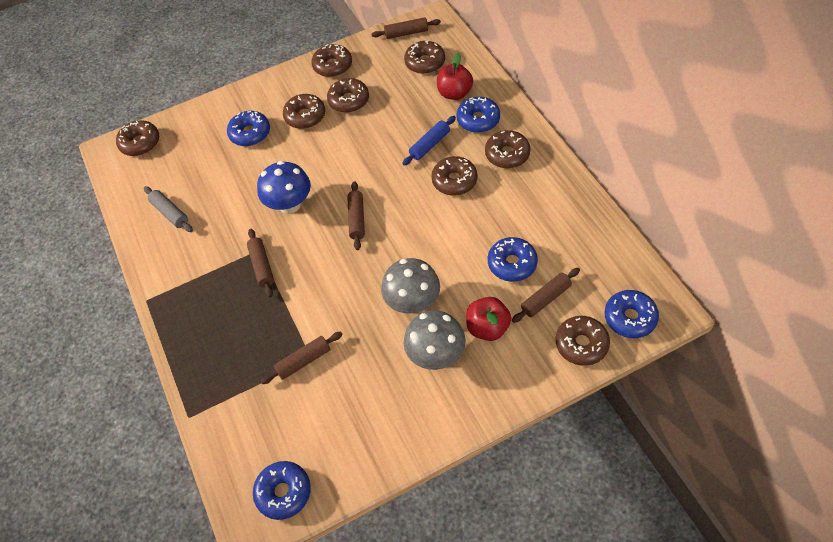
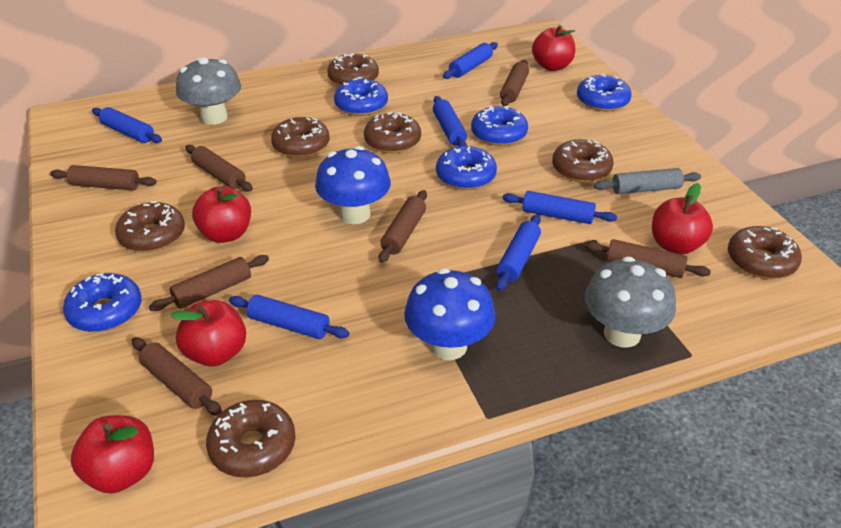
blue mushroom: 1 -> 2
blue rolling pin: 1 -> 6
brown donut: 8 -> 7
brown rolling pin: 5 -> 7
red apple: 2 -> 5

